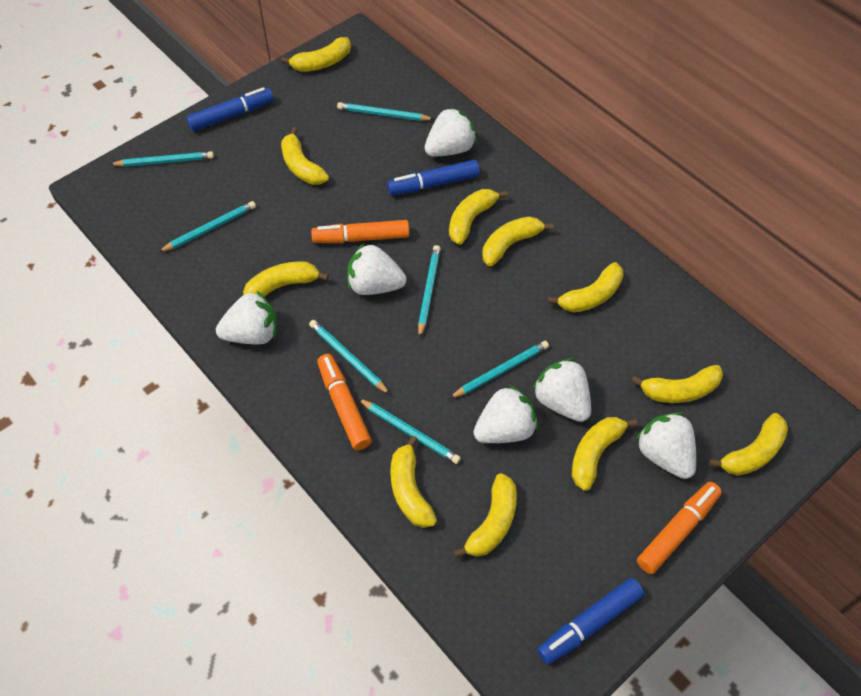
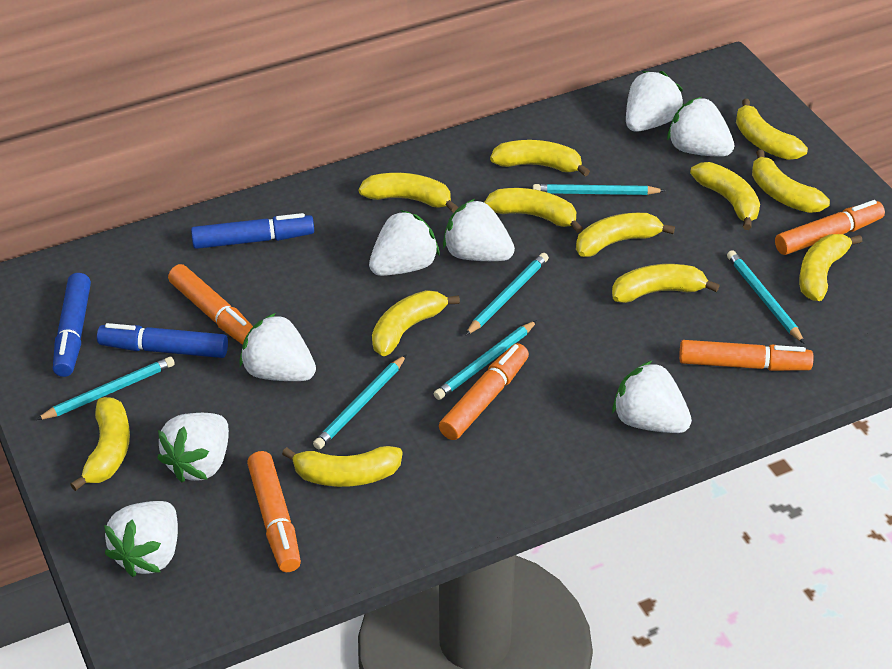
orange marker: 3 -> 5
turquoise pencil: 7 -> 6
white strawberry: 6 -> 8
yellow banana: 11 -> 12

